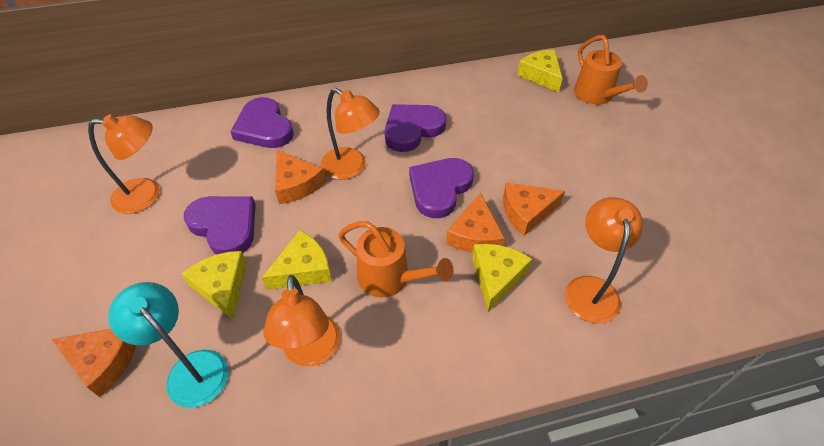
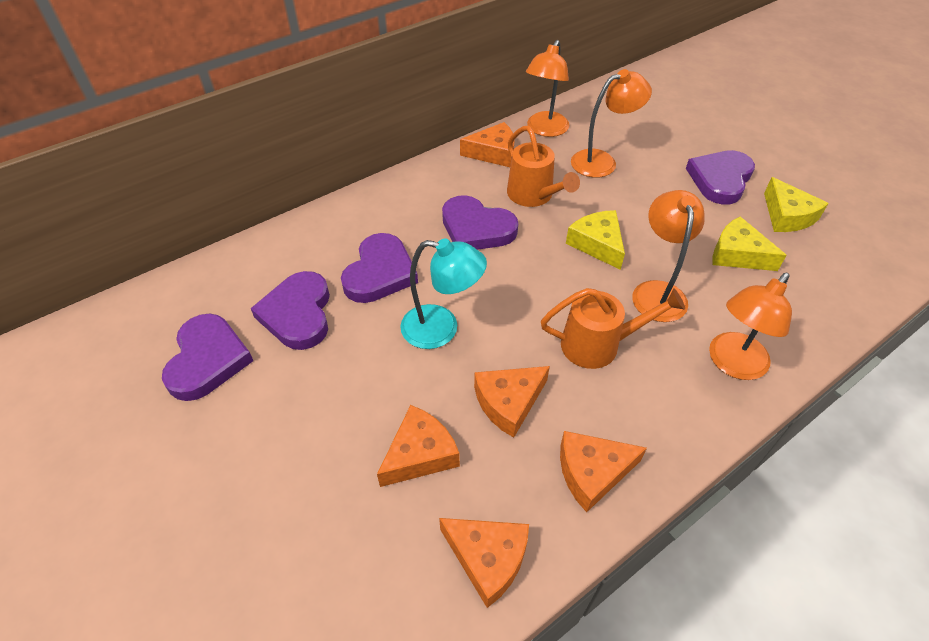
orange cheese: 4 -> 5
purple heart: 4 -> 5
yellow cheese: 4 -> 3

